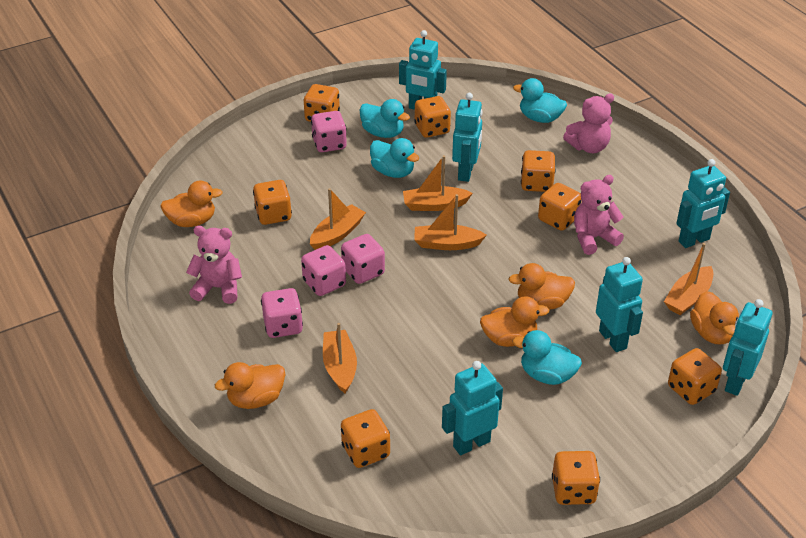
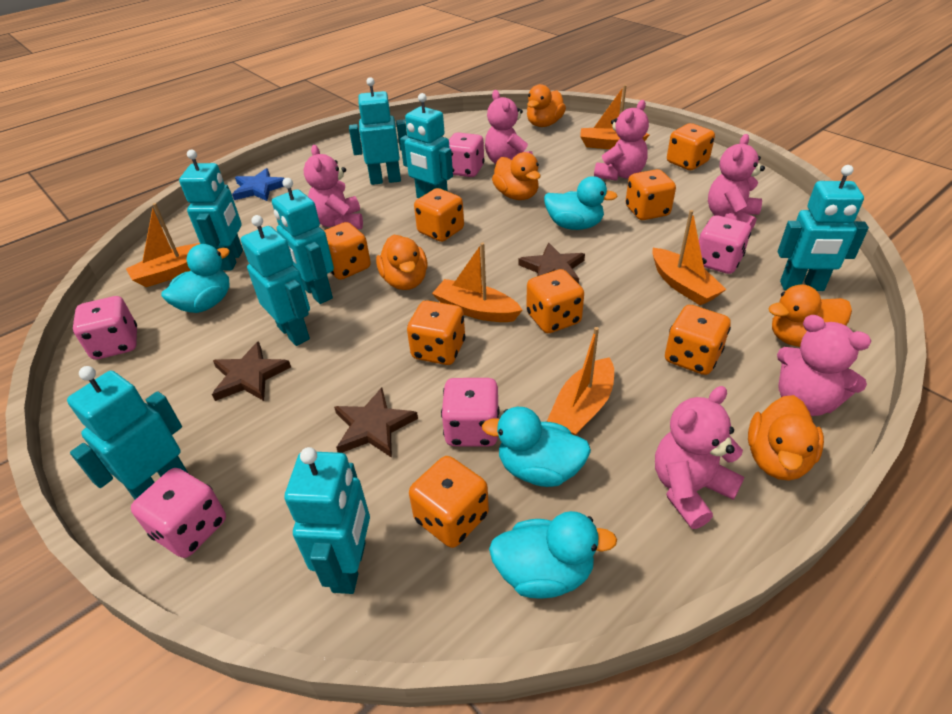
blue star: 0 -> 1
brown star: 0 -> 3
pink dice: 4 -> 5
pink teddy bear: 3 -> 6
turquoise robot: 6 -> 8

